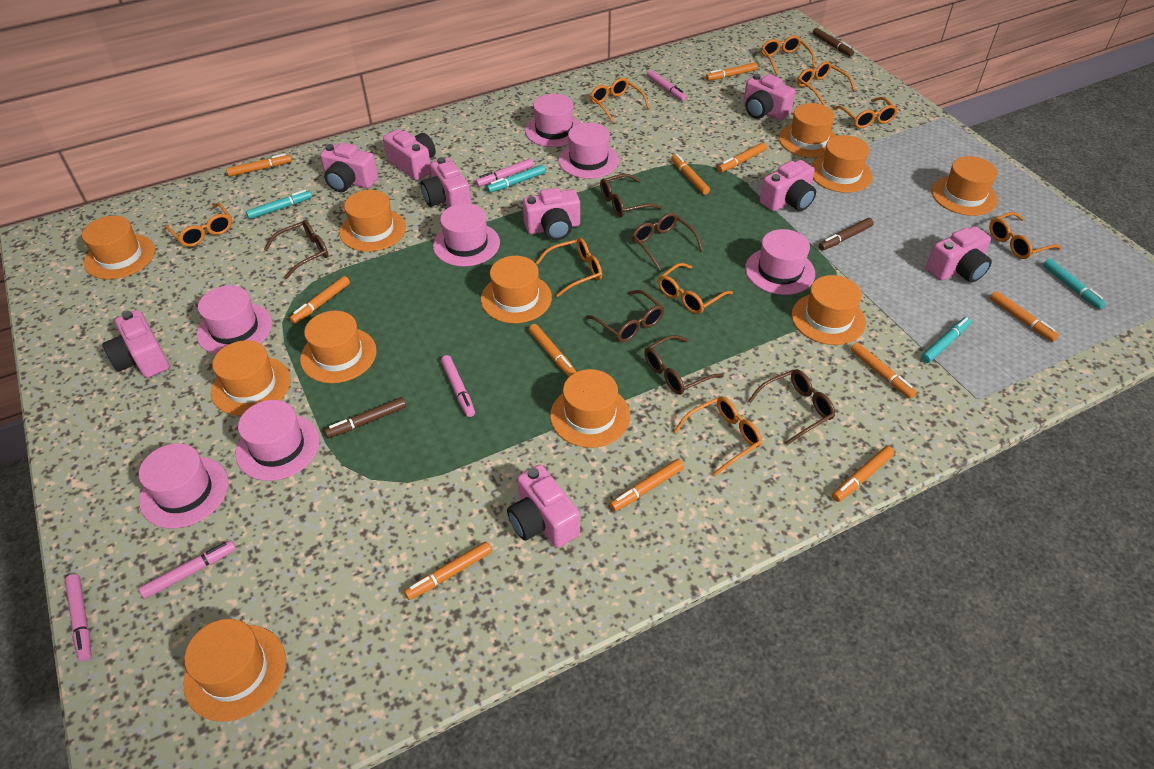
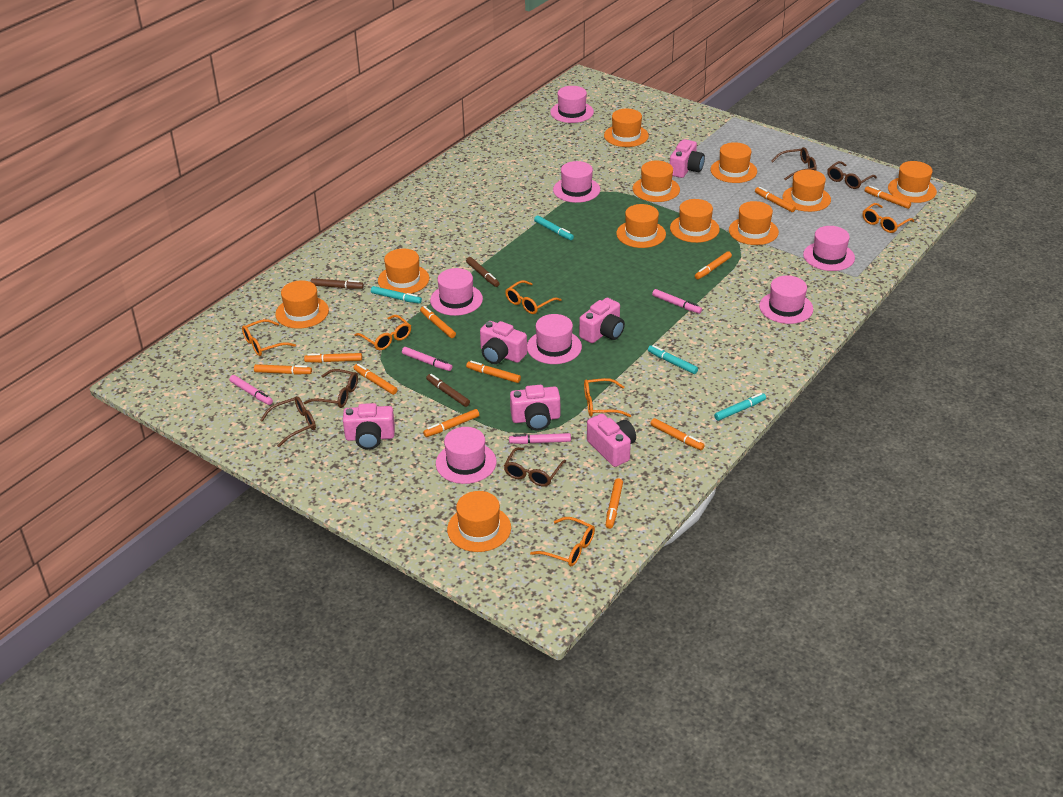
brown glasses: 6 -> 5
orange glasses: 9 -> 6
pink camera: 9 -> 6
pink marker: 5 -> 4

